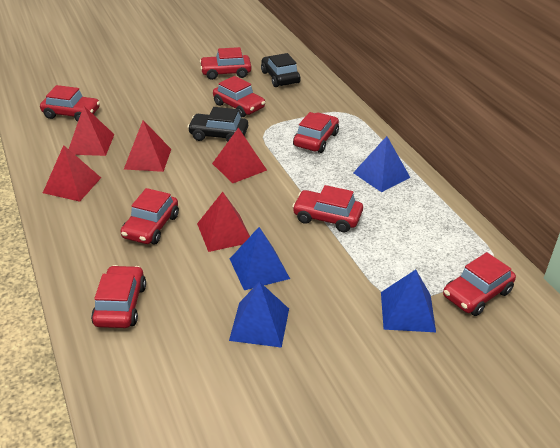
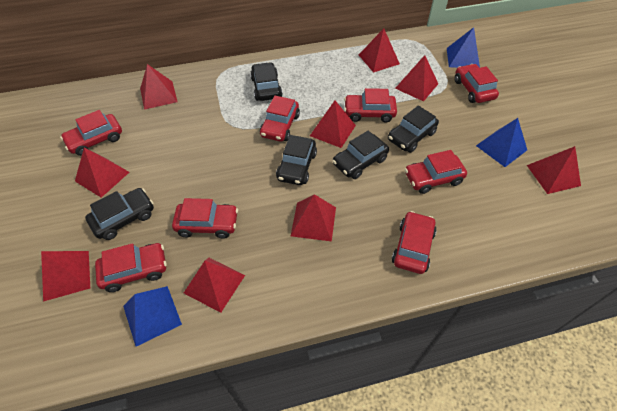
black car: 2 -> 5
blue pyramid: 4 -> 3
red pyramid: 5 -> 9

